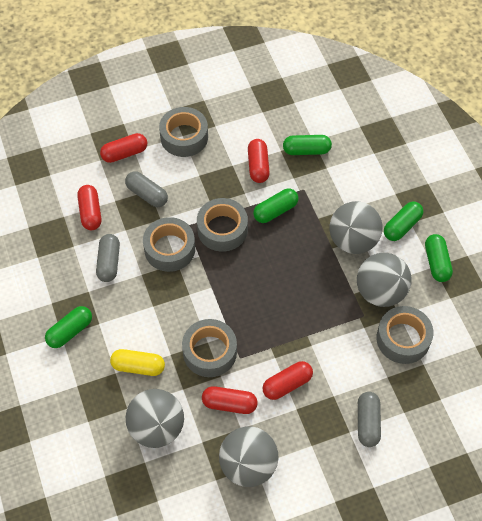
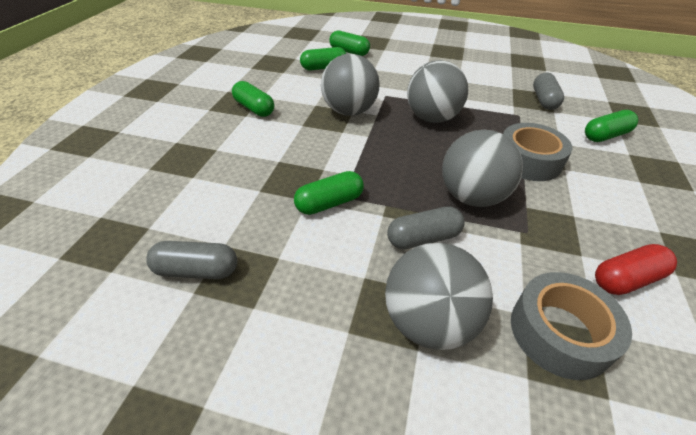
grey tape: 5 -> 2
red capsule: 5 -> 1
yellow capsule: 1 -> 0

